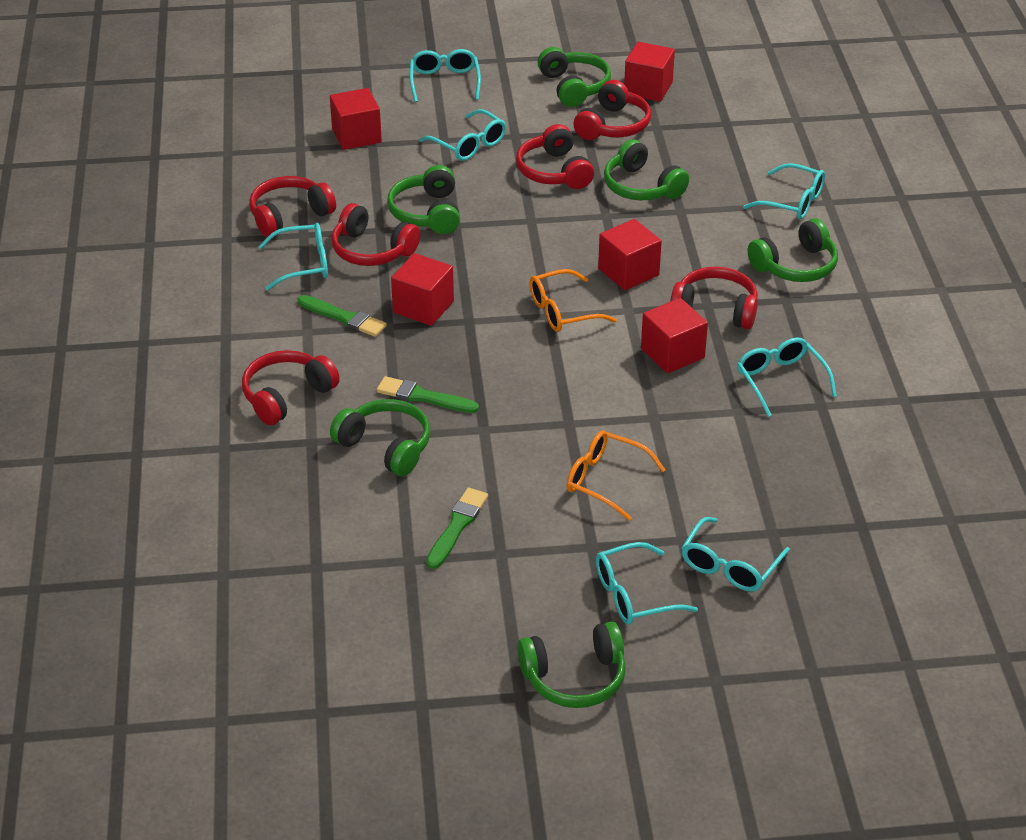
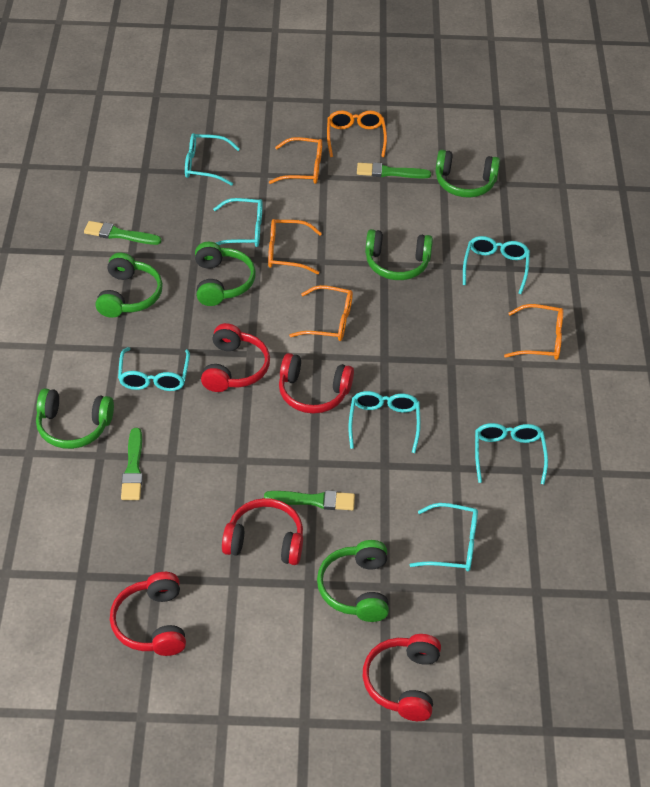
green brush: 3 -> 4
orange glasses: 2 -> 5
red cube: 5 -> 0
red headphones: 6 -> 5

